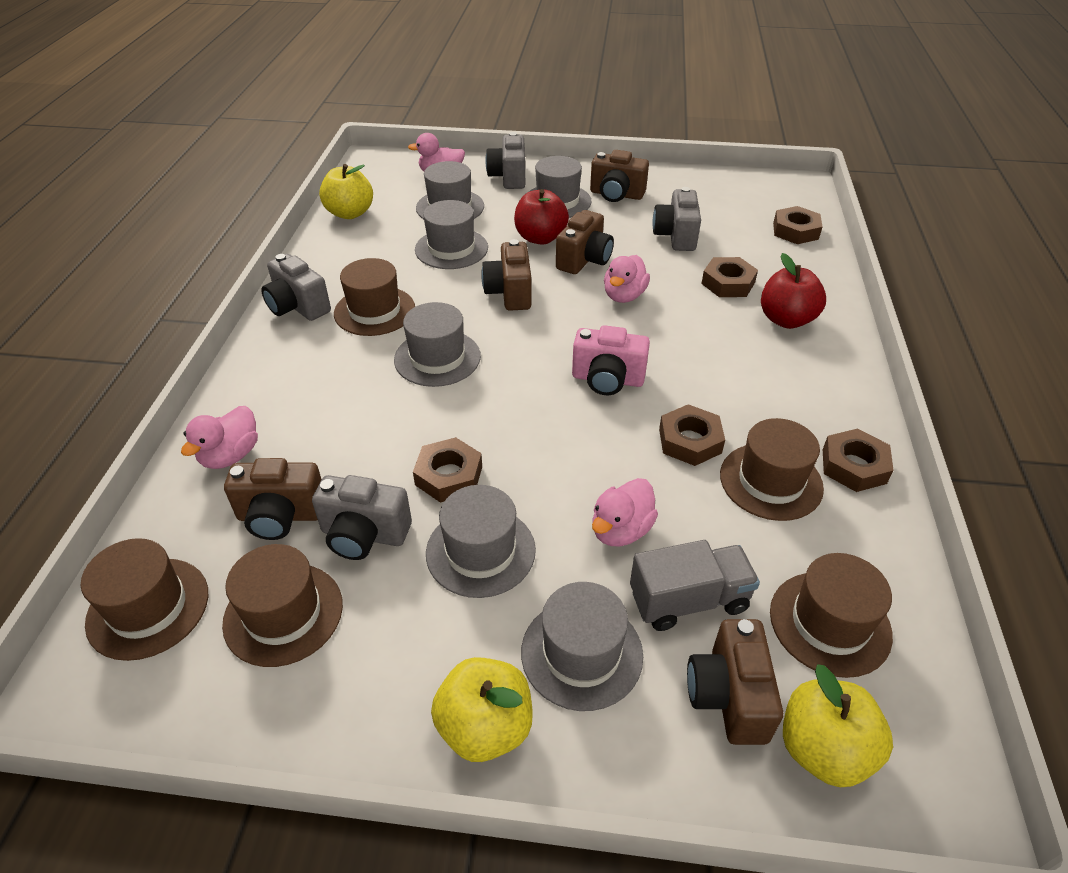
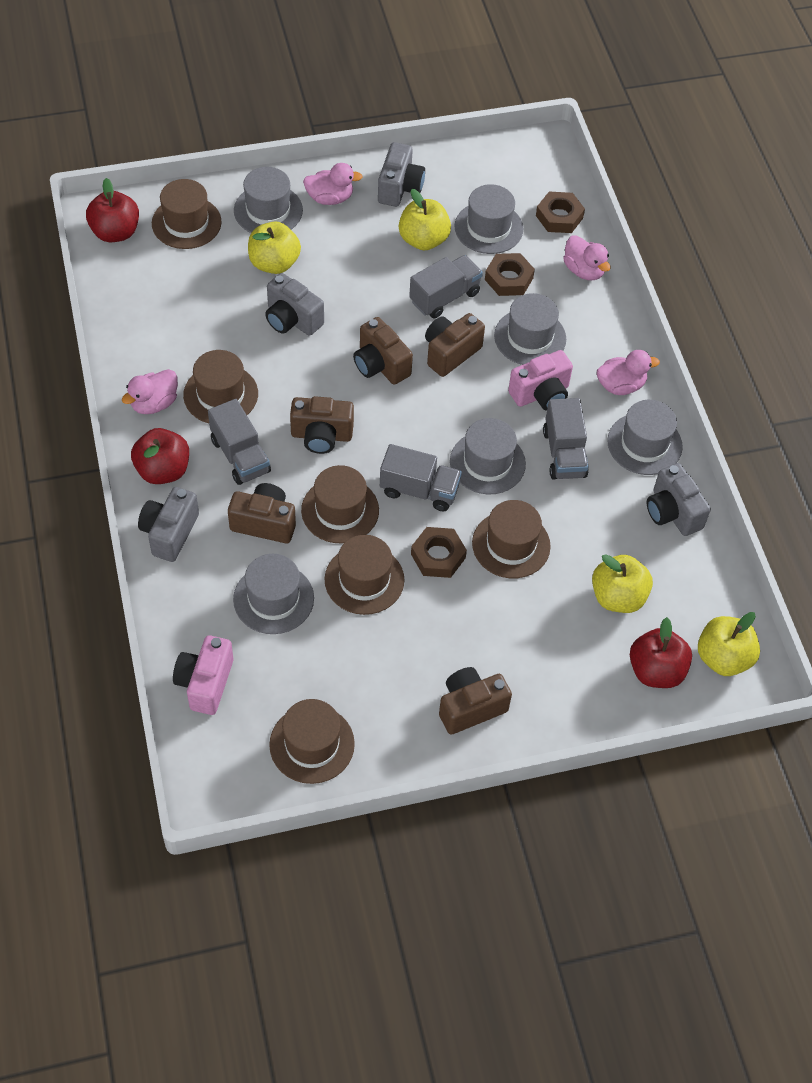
brown hat: 5 -> 6
brown nut: 5 -> 3
grey truck: 1 -> 4
pink camera: 1 -> 2
red apple: 2 -> 3
yellow apple: 3 -> 4

